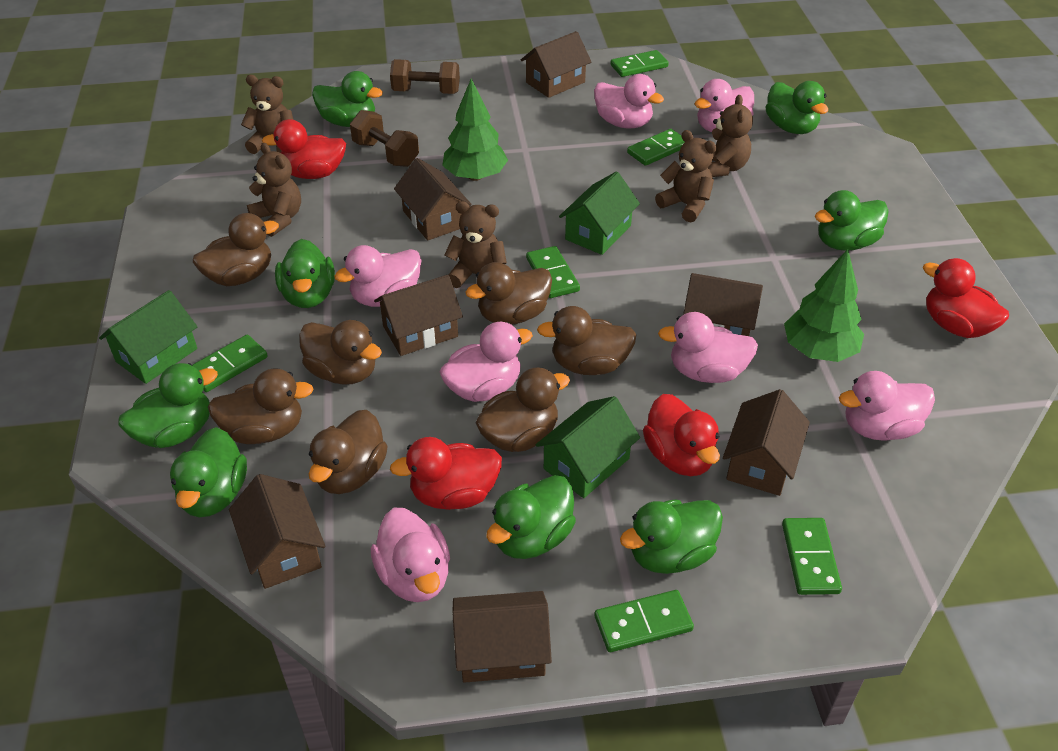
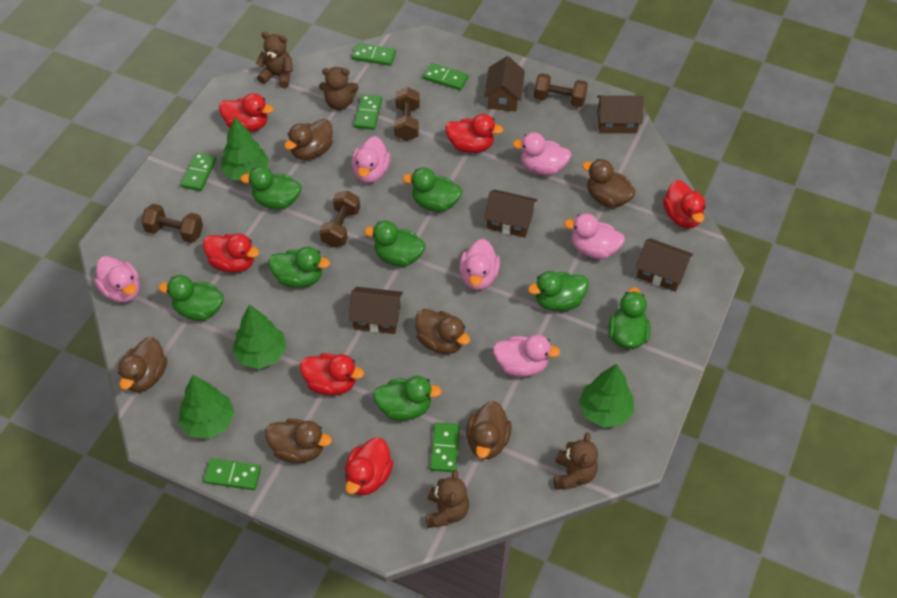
brown duck: 7 -> 6
brown dumbbell: 2 -> 4
brown house: 7 -> 5
brown teddy bear: 5 -> 4
green house: 3 -> 0
green tree: 2 -> 4
pink duck: 7 -> 6
red duck: 4 -> 6

